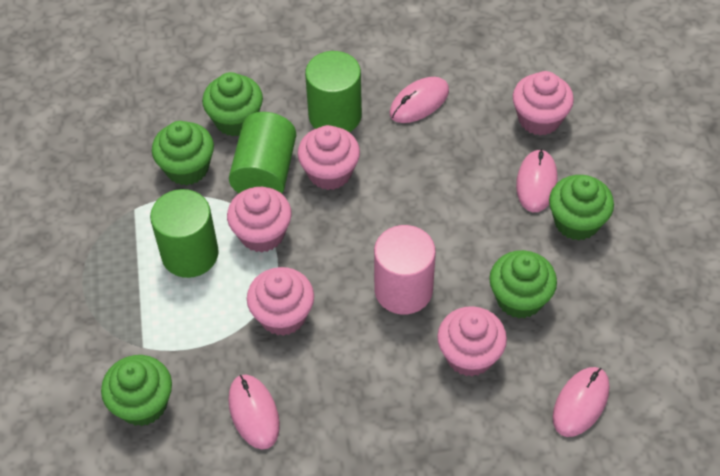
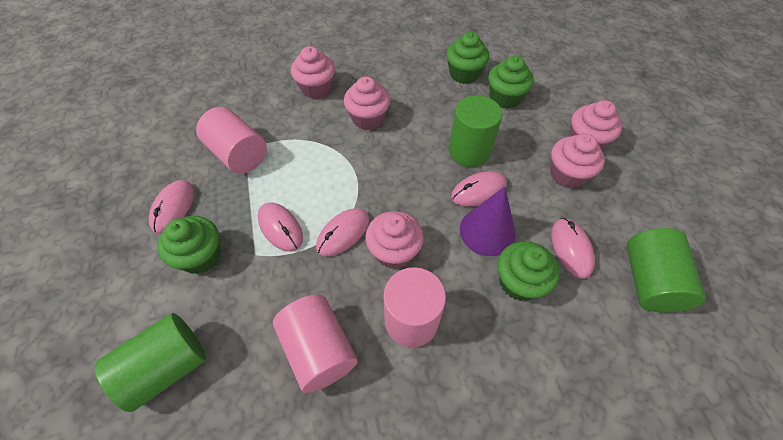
green cupcake: 5 -> 4
pink cylinder: 1 -> 3
pink mouse: 4 -> 5
purple cone: 0 -> 1

